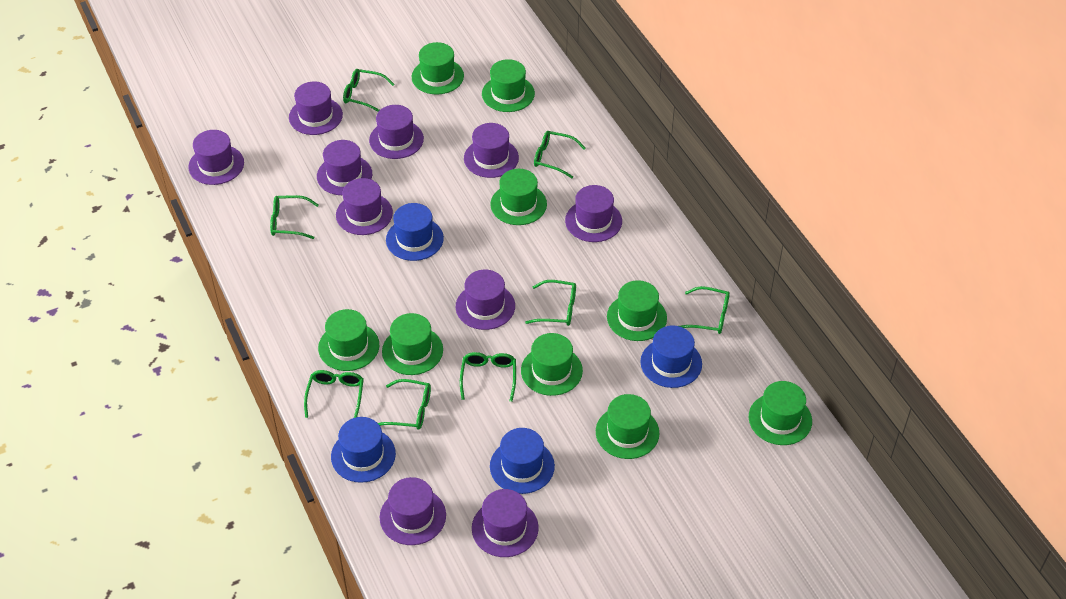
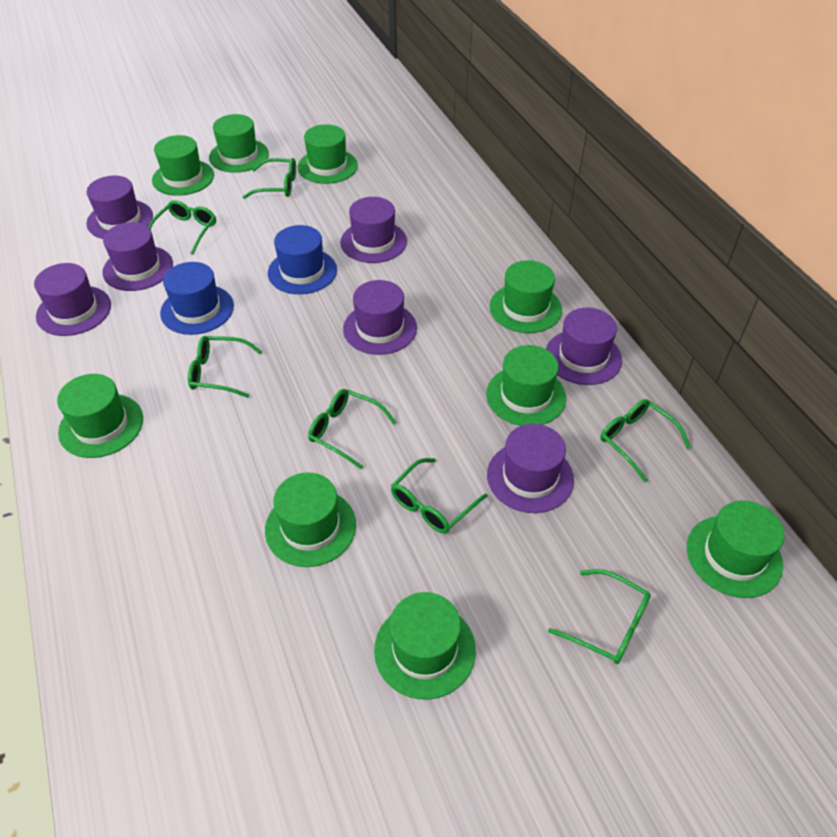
blue hat: 4 -> 2
green glasses: 8 -> 7
purple hat: 10 -> 7

